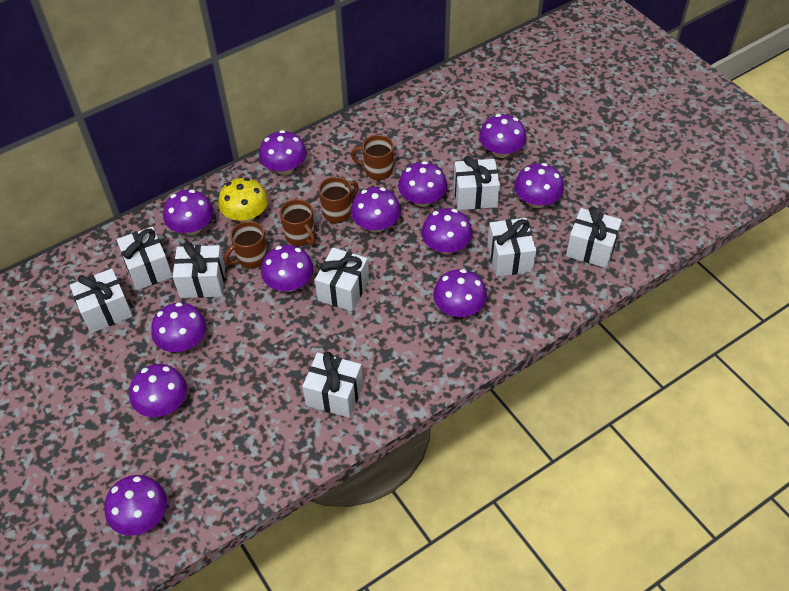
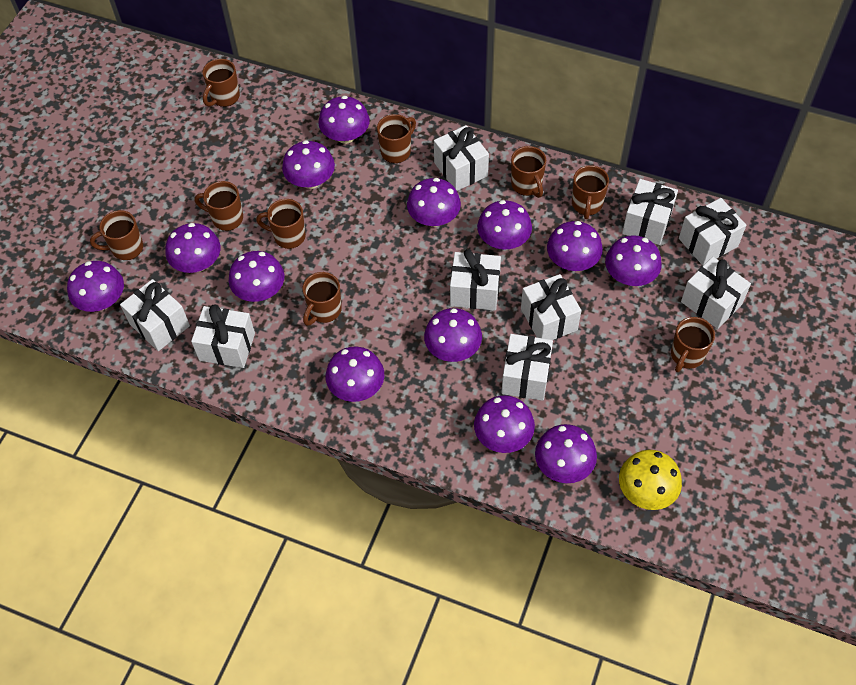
brown mug: 4 -> 9
purple mushroom: 12 -> 13
white gift: 8 -> 9

